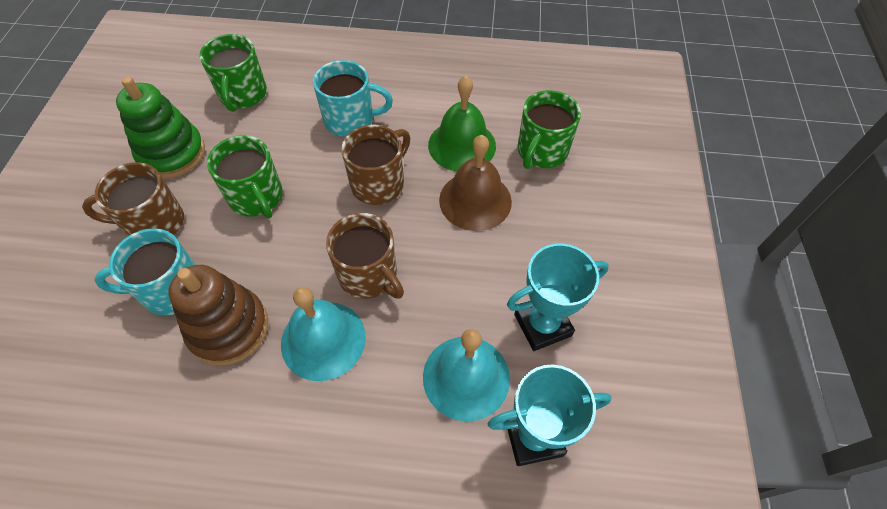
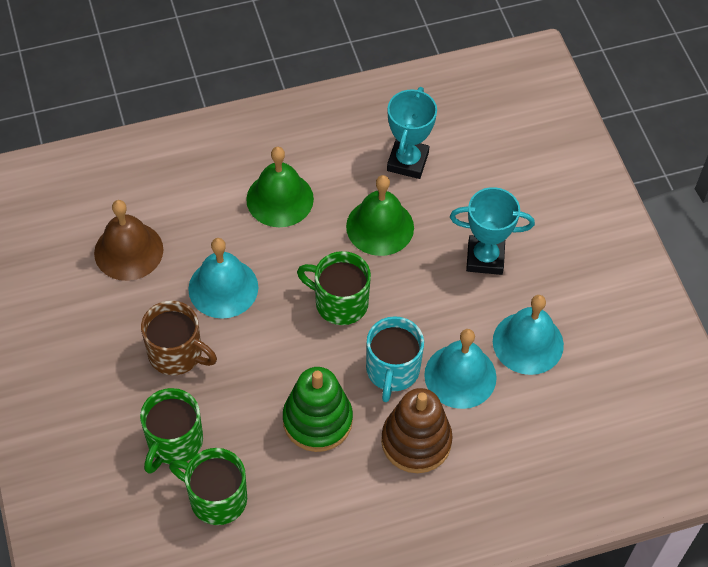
brown mug: 3 -> 1
green bell: 1 -> 2
turquoise bell: 2 -> 3
turquoise mug: 2 -> 1

